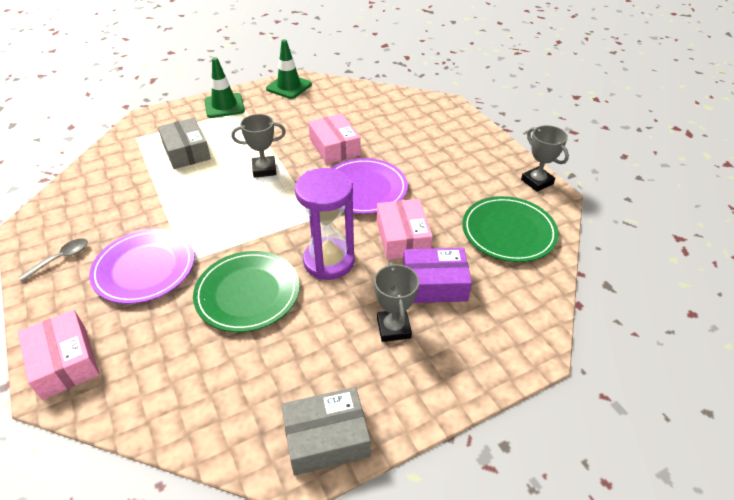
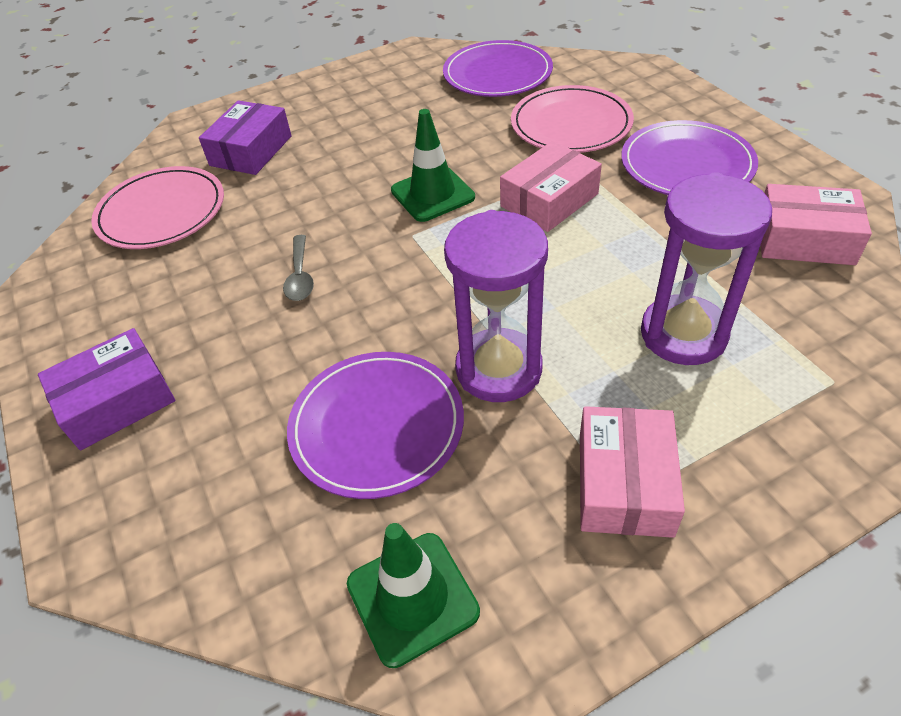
green plate: 2 -> 0
grey box: 2 -> 0
grey trophy: 3 -> 0
pink plate: 0 -> 2
purple box: 1 -> 2
purple hourglass: 1 -> 2
purple plate: 2 -> 3

